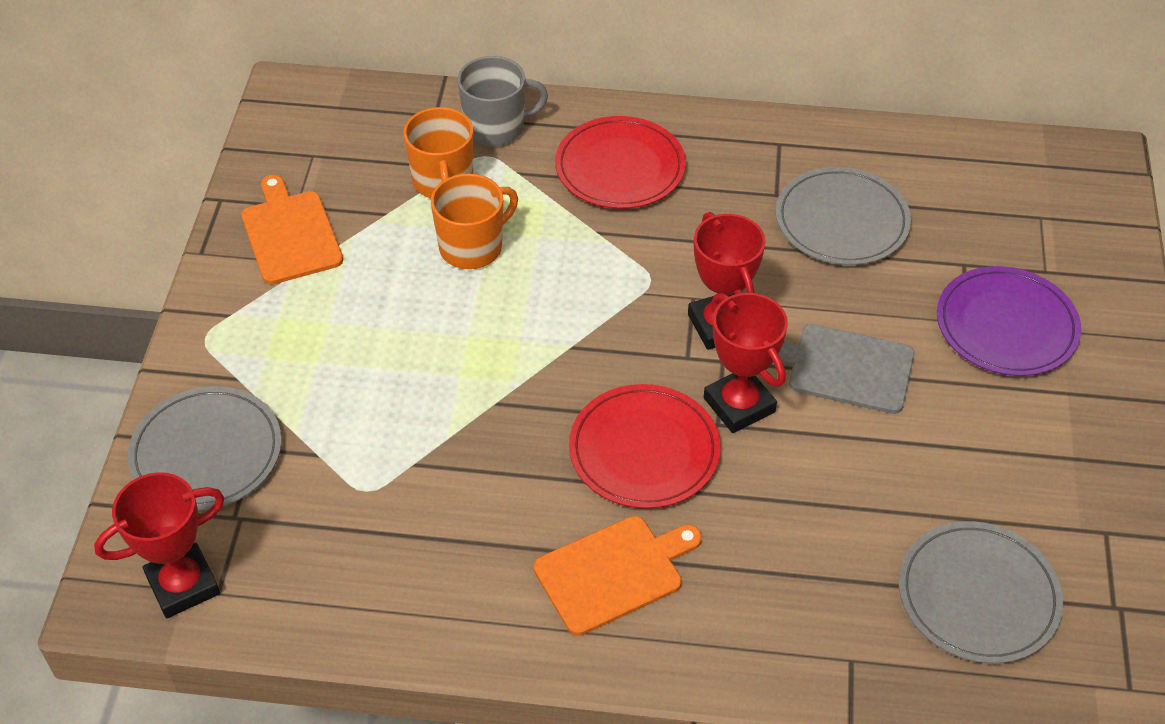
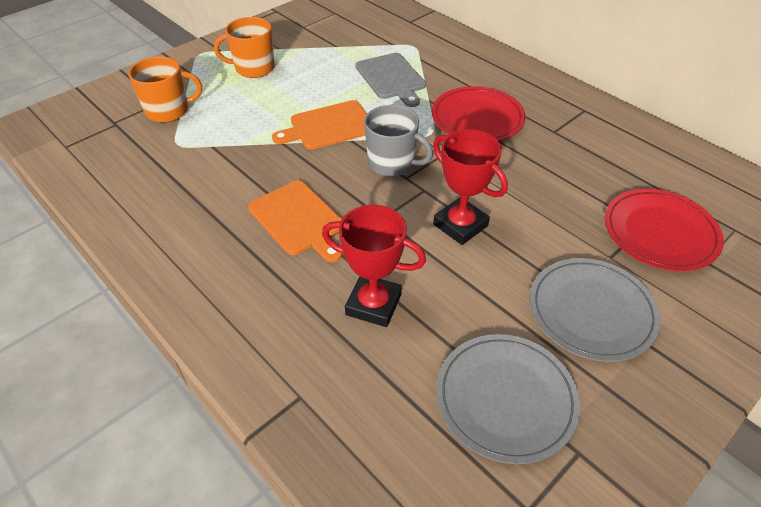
grey plate: 3 -> 2
purple plate: 1 -> 0
red trophy: 3 -> 2

